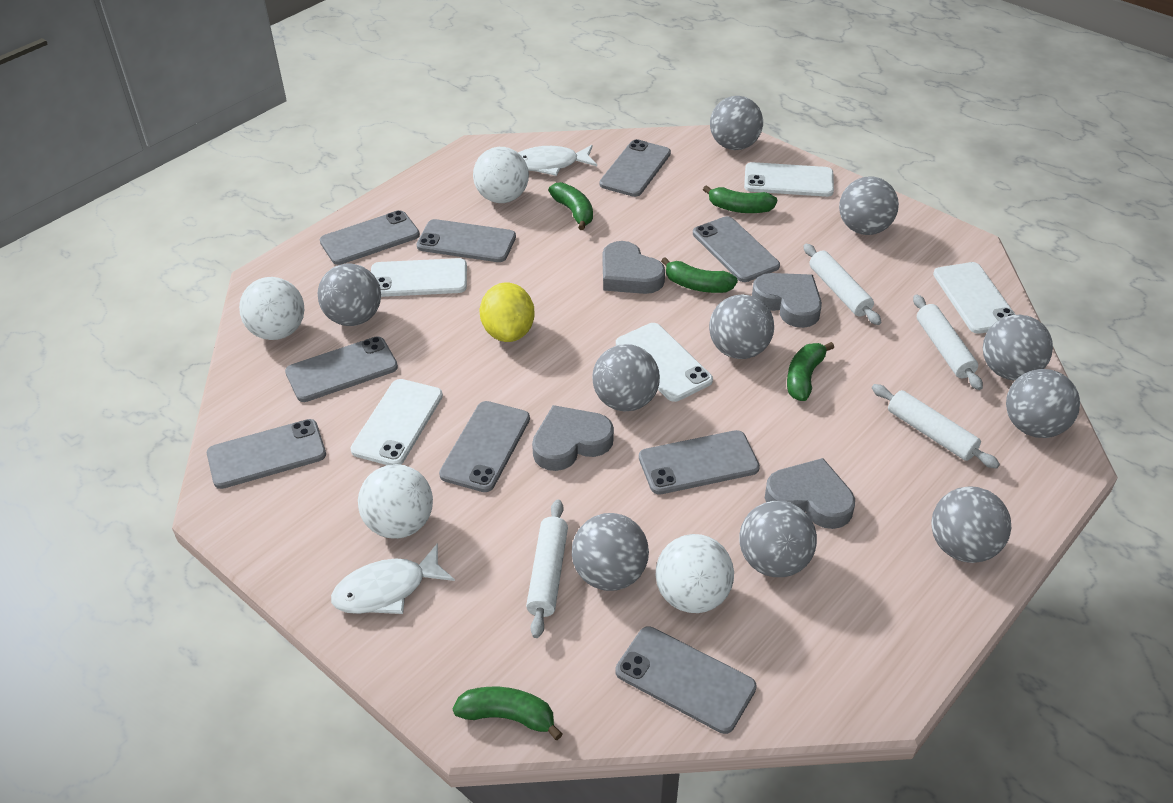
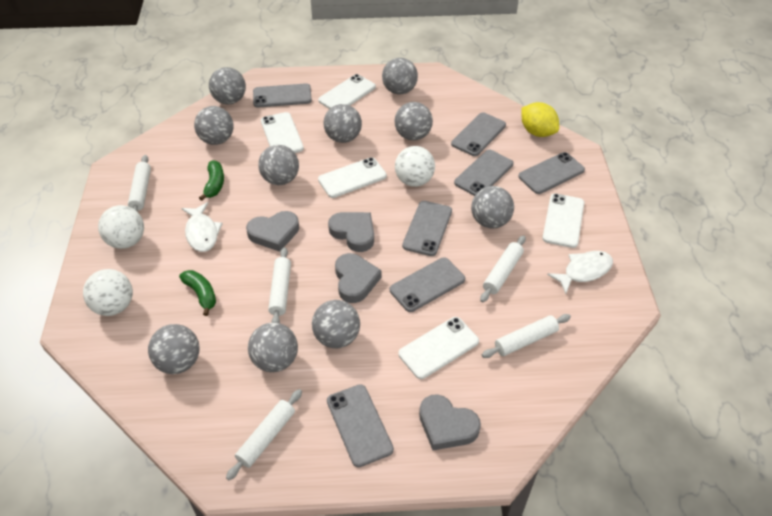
green banana: 5 -> 2
grey phone: 9 -> 7
white ball: 4 -> 3
white rolling pin: 4 -> 5

